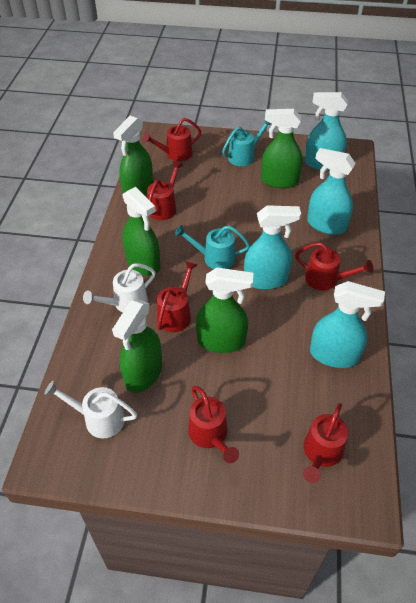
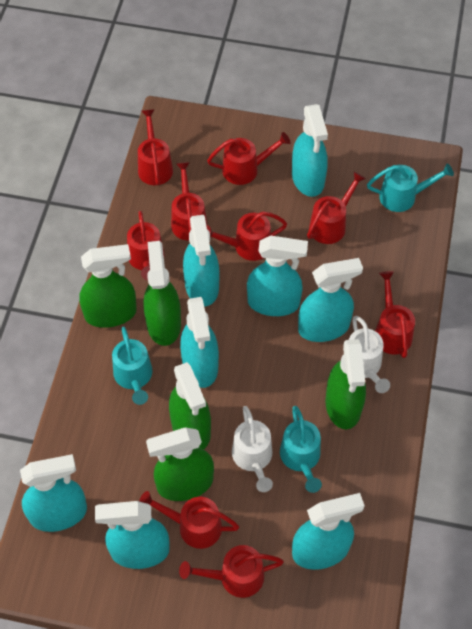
red watering can: 6 -> 9
turquoise spray bottle: 4 -> 8
turquoise watering can: 2 -> 3

